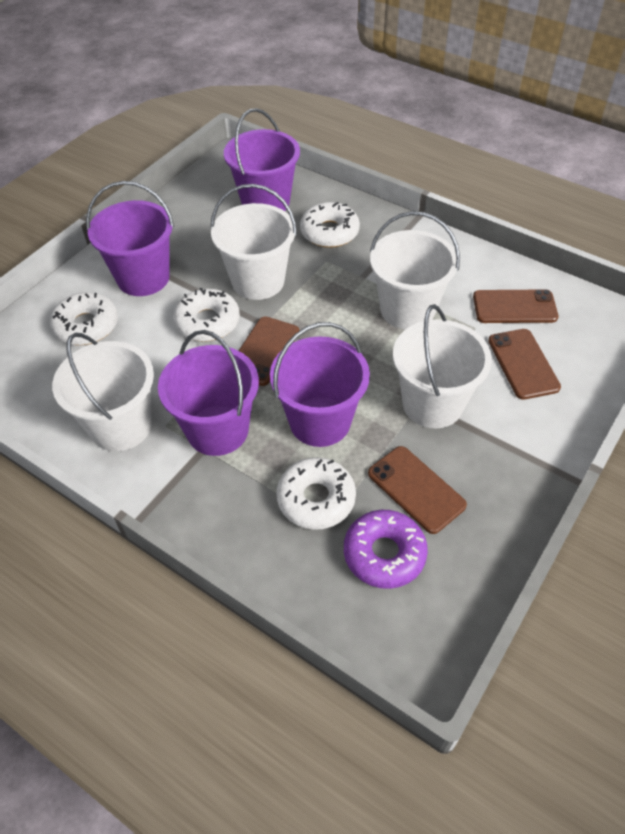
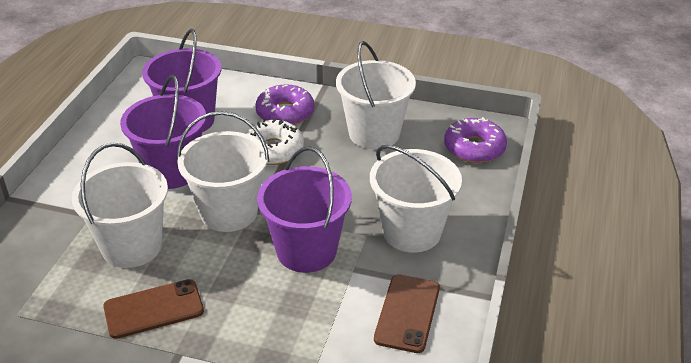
brown phone: 4 -> 2
purple bucket: 4 -> 3
purple donut: 1 -> 2
white donut: 4 -> 1

